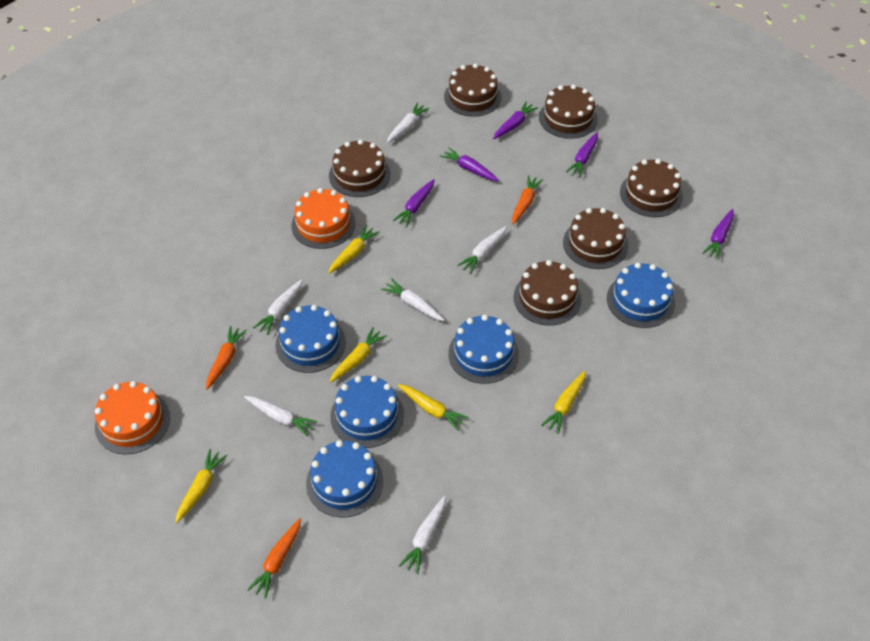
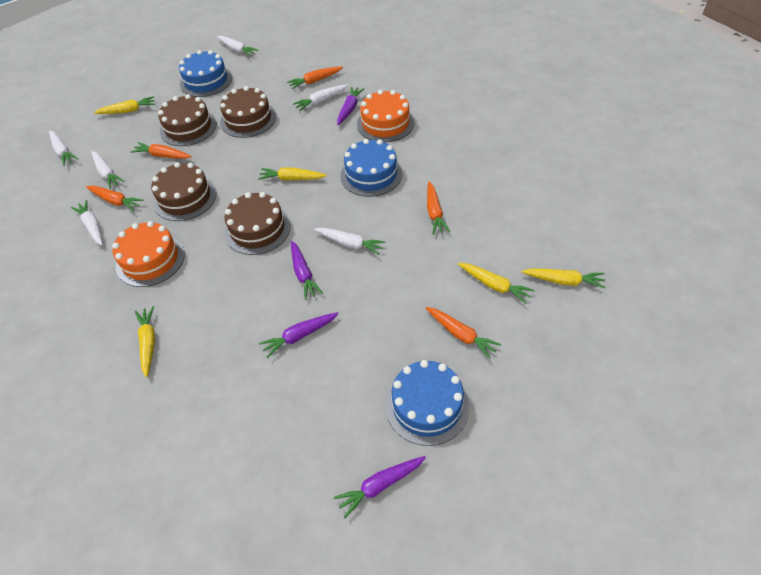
blue cake: 5 -> 3
brown cake: 6 -> 4
orange carrot: 3 -> 5
purple carrot: 5 -> 4

